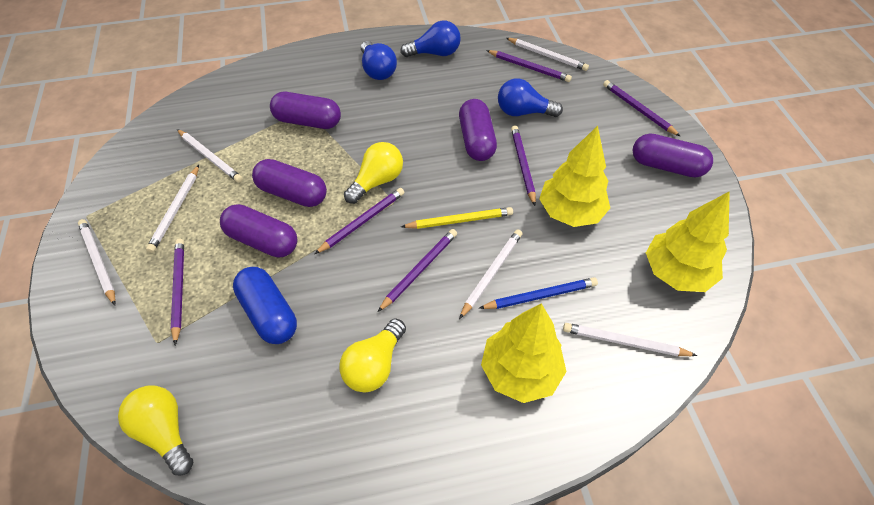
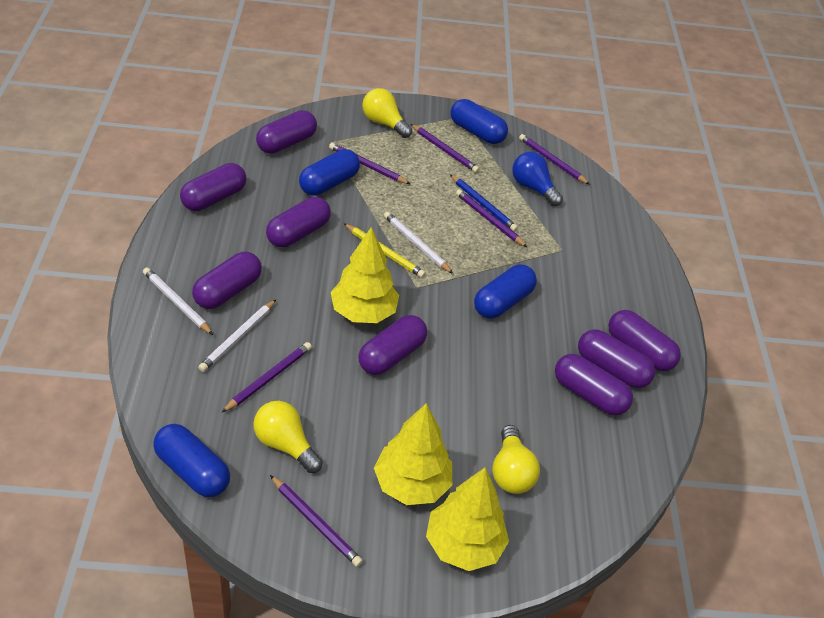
blue capsule: 1 -> 4
blue light bulb: 3 -> 1
purple capsule: 5 -> 8
white pencil: 6 -> 3

